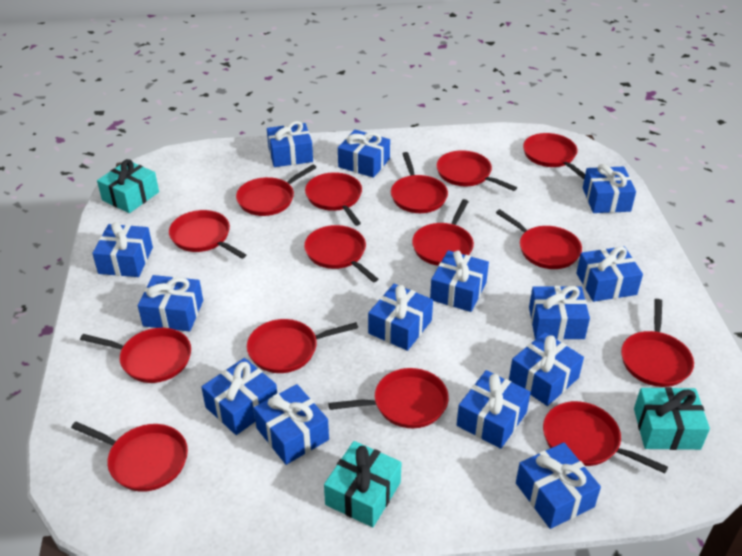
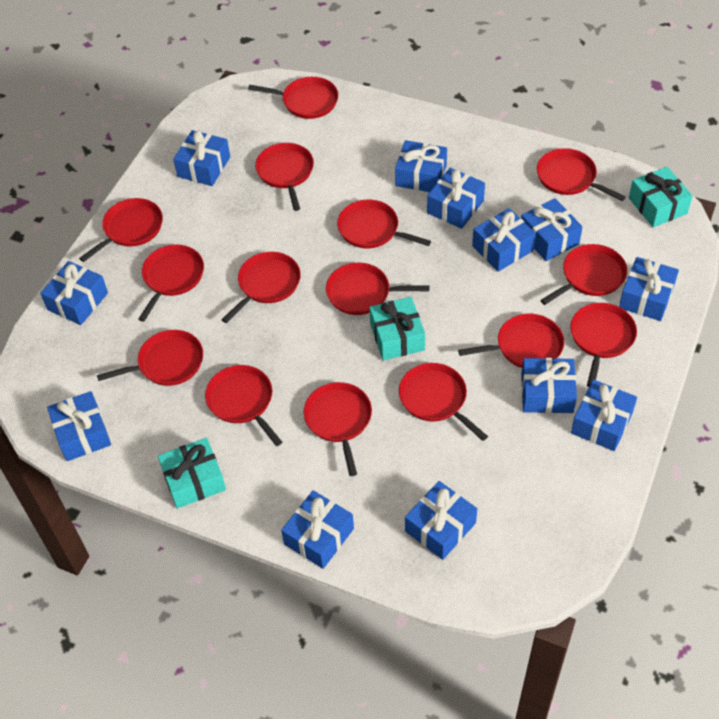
blue gift: 14 -> 12

